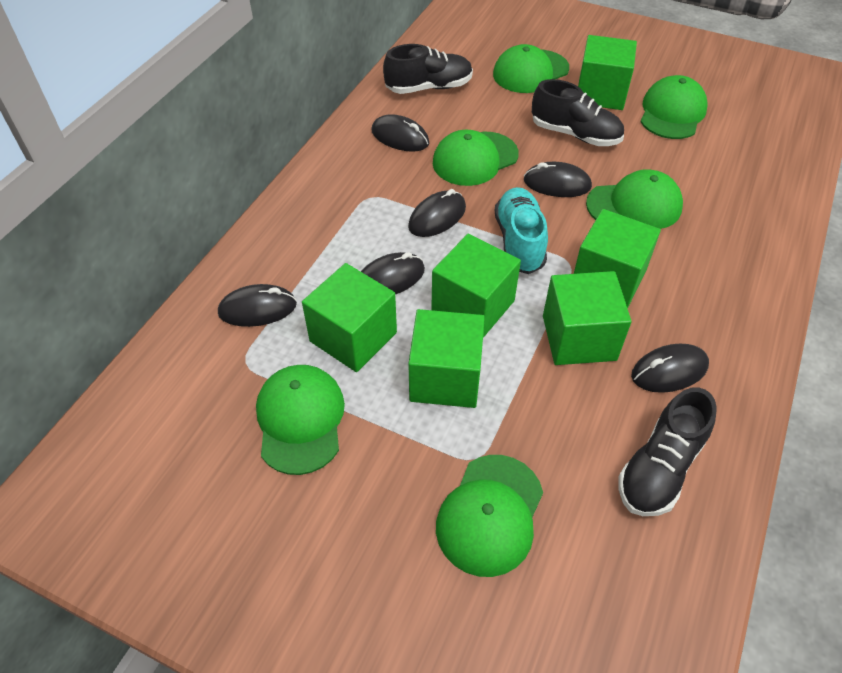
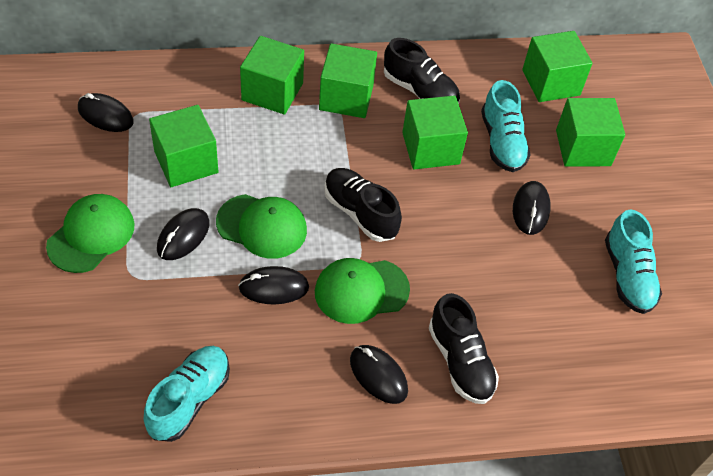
black mouse: 6 -> 5
green cap: 6 -> 3
turquoise shoe: 1 -> 3

